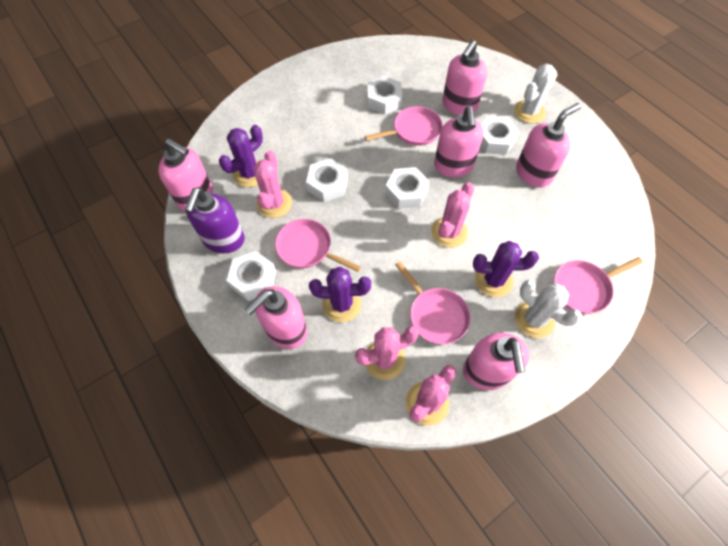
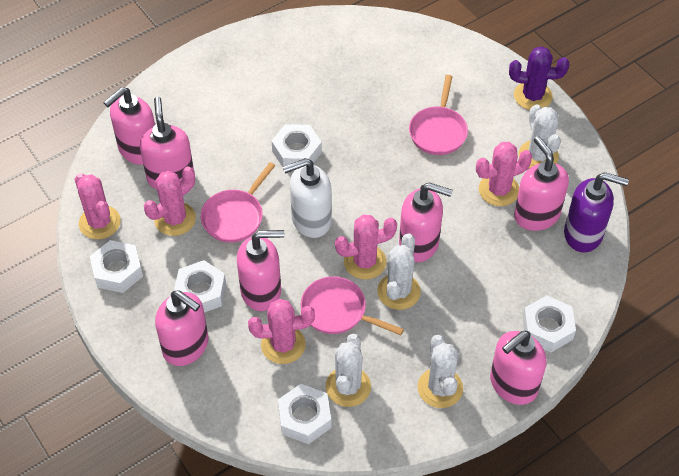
pink cactus: 4 -> 5
pink pan: 4 -> 3
pink soap dispenser: 6 -> 7
purple cactus: 3 -> 1
white cactus: 2 -> 4
white soap dispenser: 0 -> 1

